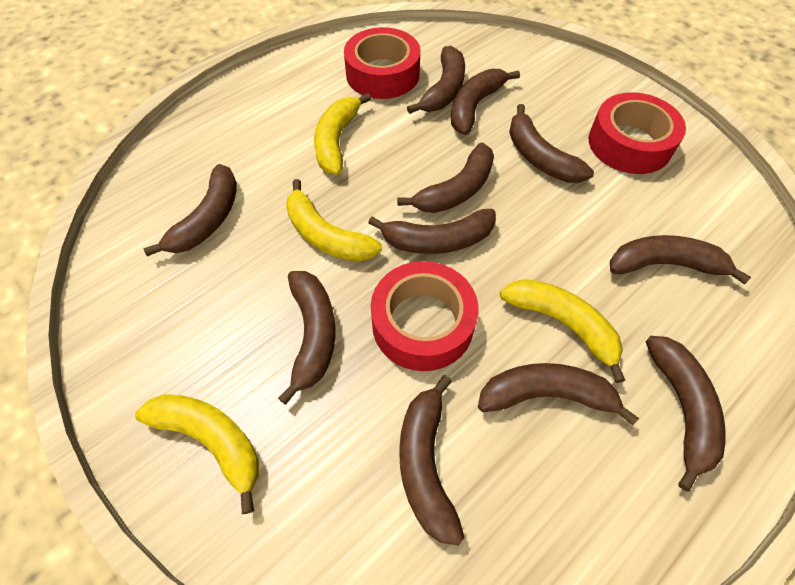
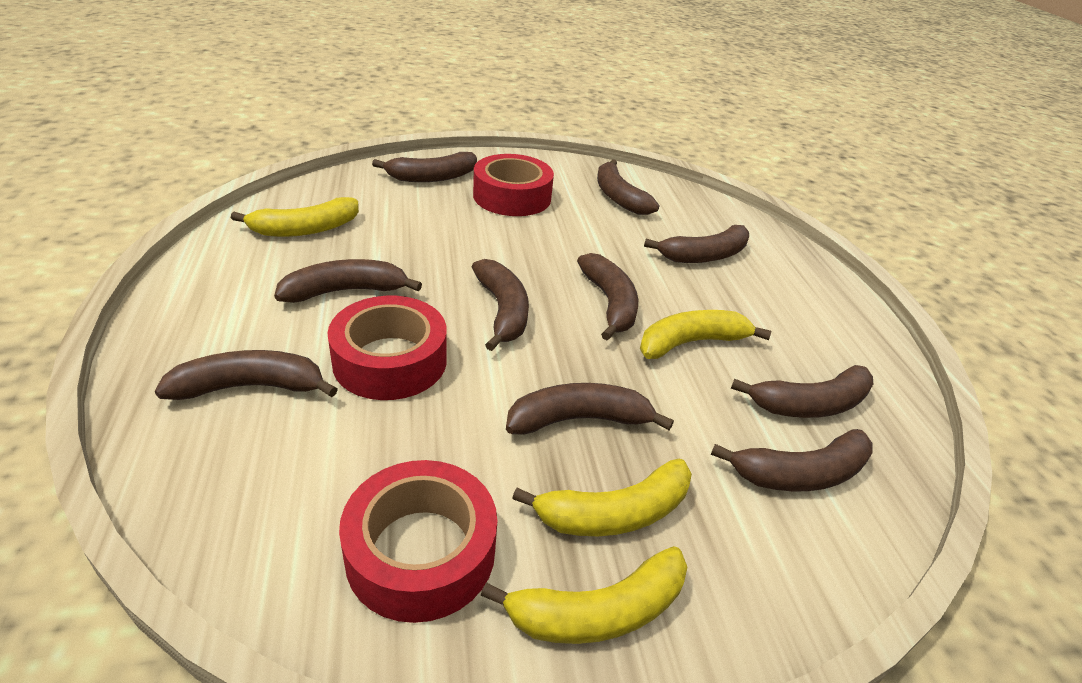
brown banana: 11 -> 10

